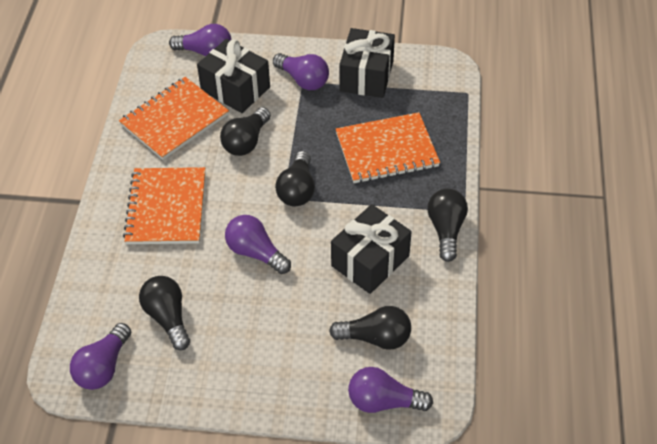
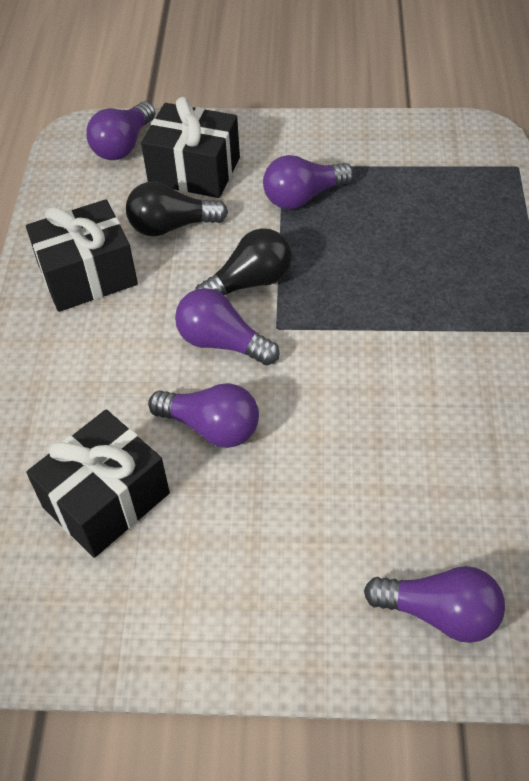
black light bulb: 5 -> 2
orange notebook: 3 -> 0

